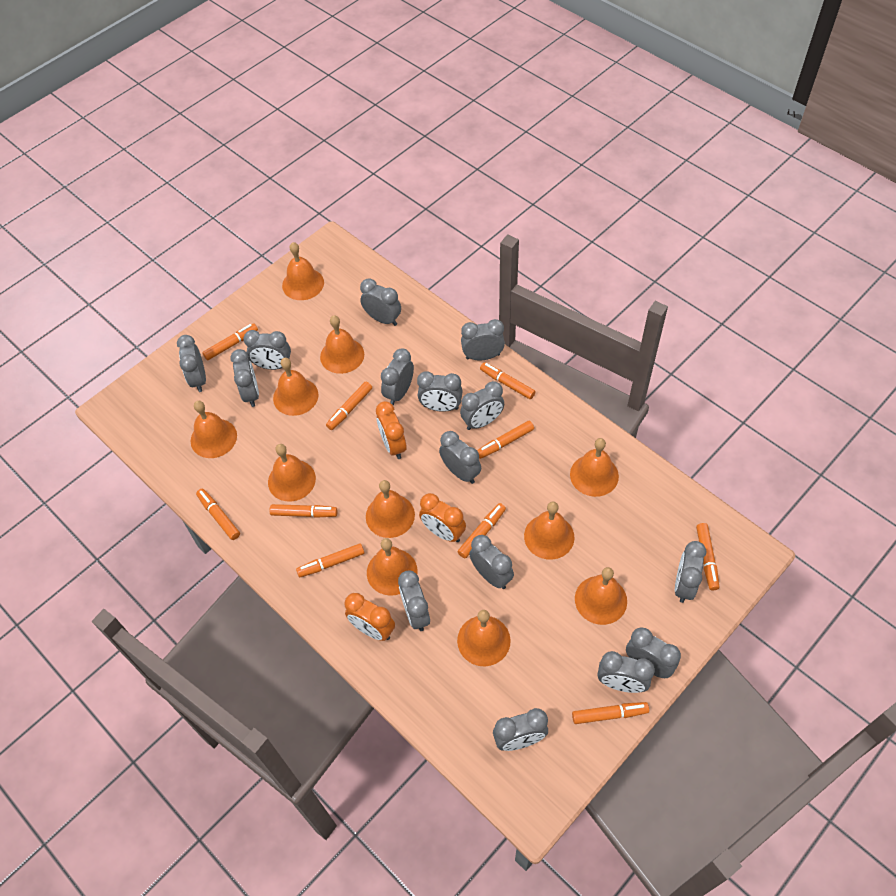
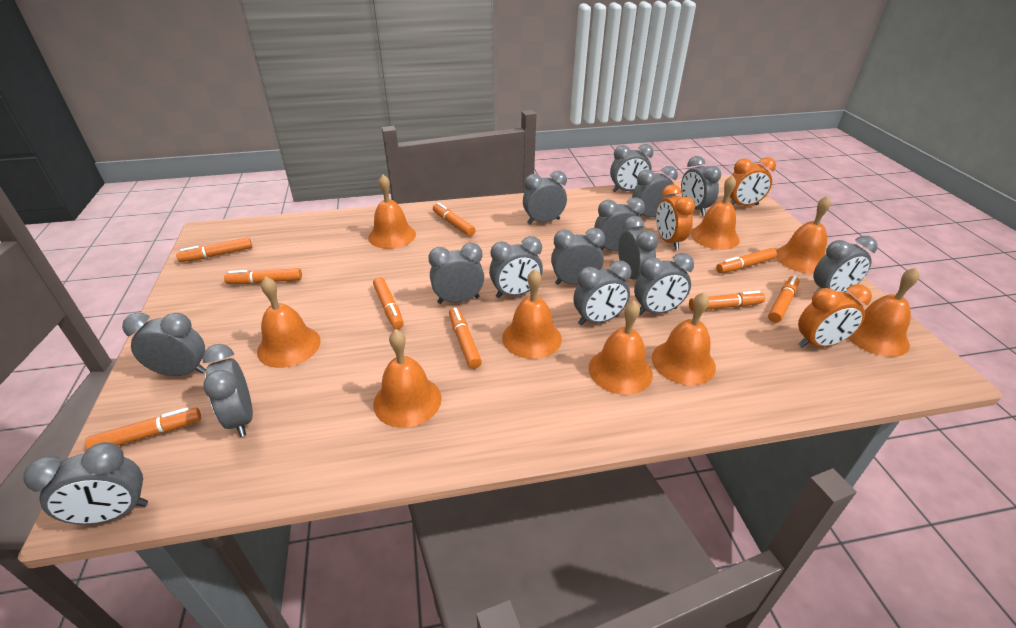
orange bell: 11 -> 9
orange marker: 10 -> 9

